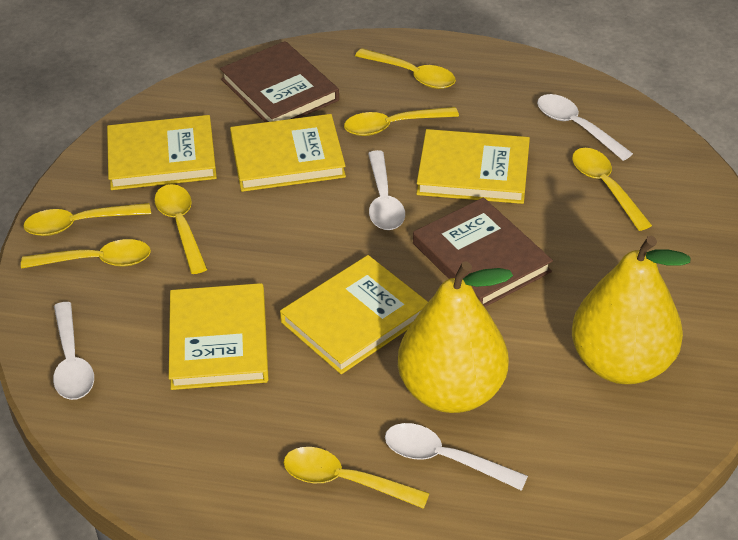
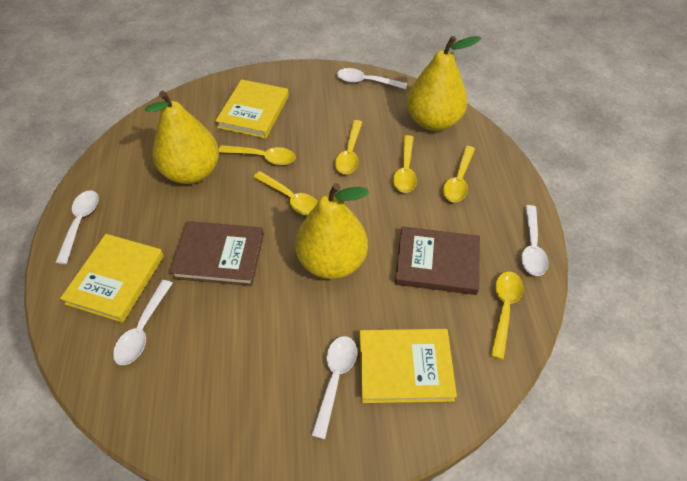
white spoon: 4 -> 5
yellow book: 5 -> 3
yellow pear: 2 -> 3
yellow spoon: 7 -> 6

